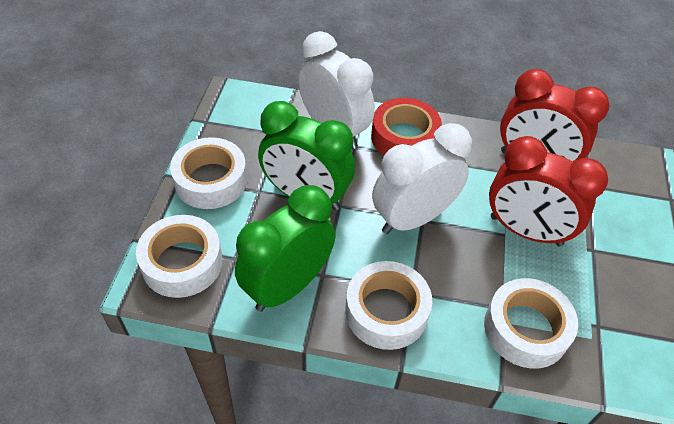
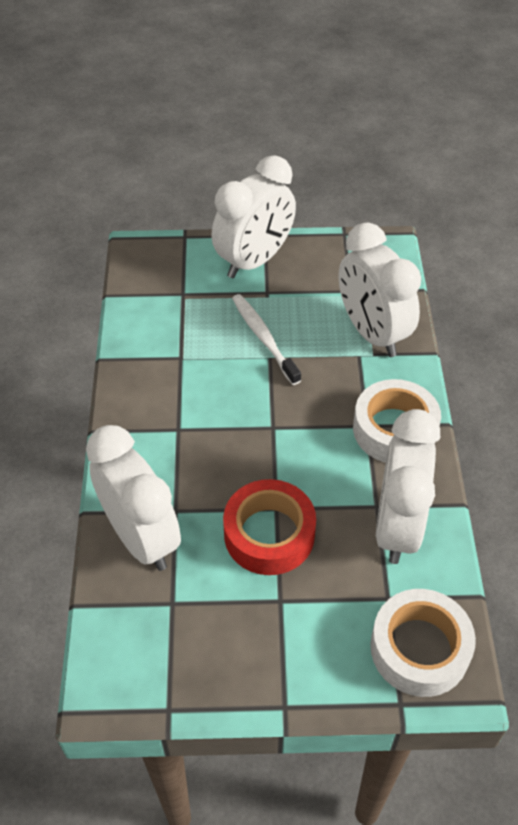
green clock: 2 -> 0
red clock: 2 -> 0
white clock: 2 -> 4
white tape: 4 -> 2
white toothbrush: 0 -> 1

